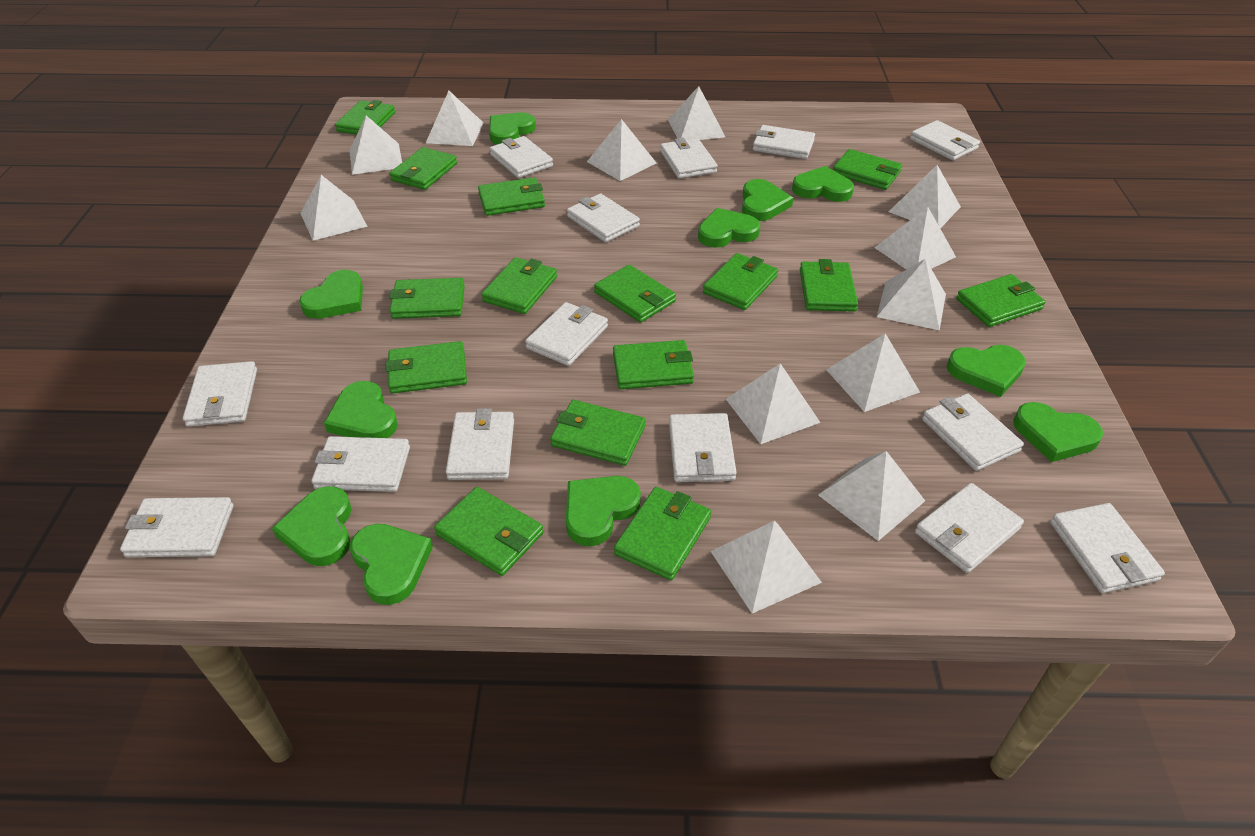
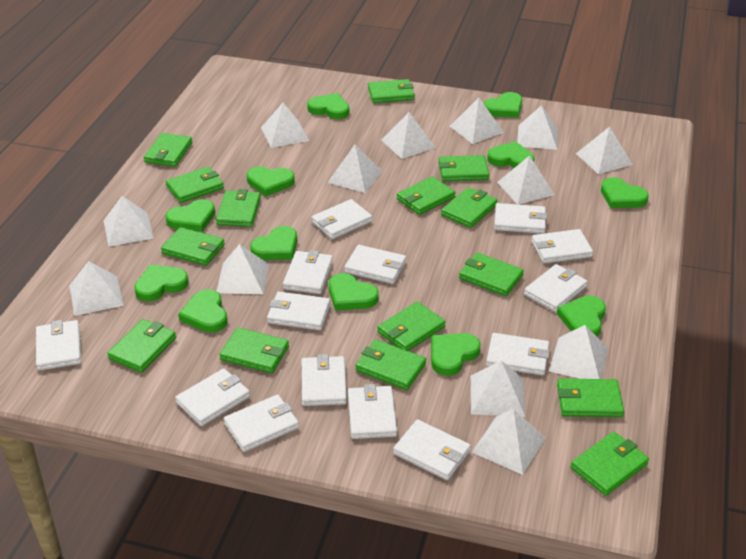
green heart: 11 -> 12
white pyramid: 12 -> 13

